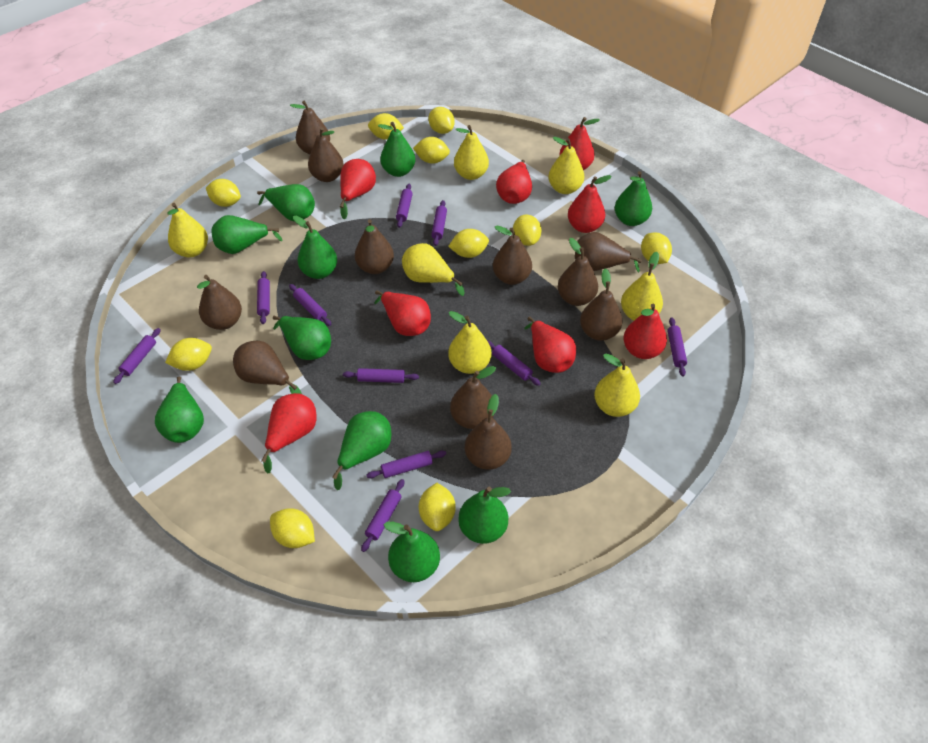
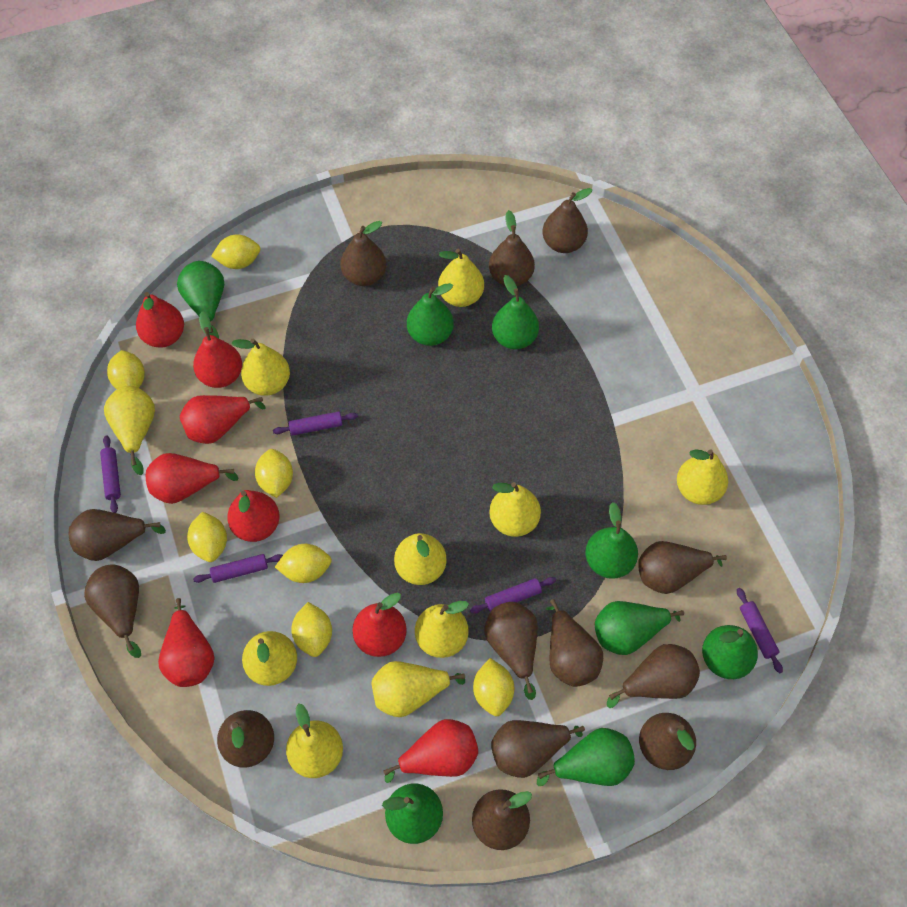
brown pear: 11 -> 13
green pear: 10 -> 8
purple rolling pin: 10 -> 5
yellow lemon: 10 -> 7
yellow pear: 7 -> 10

